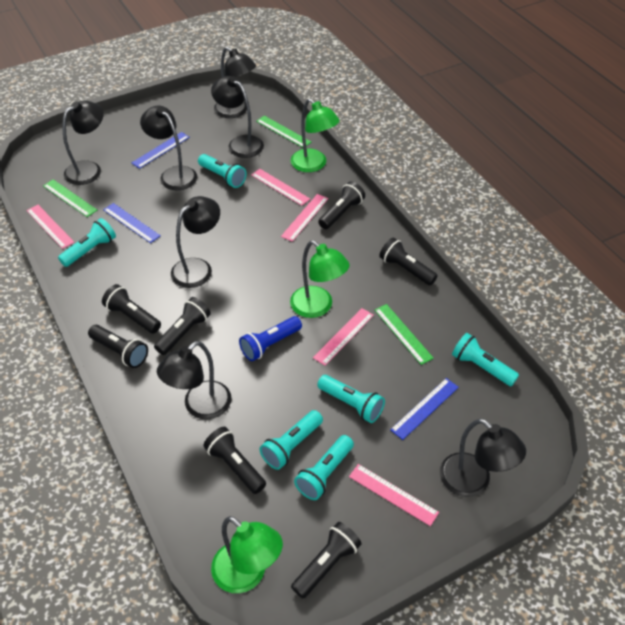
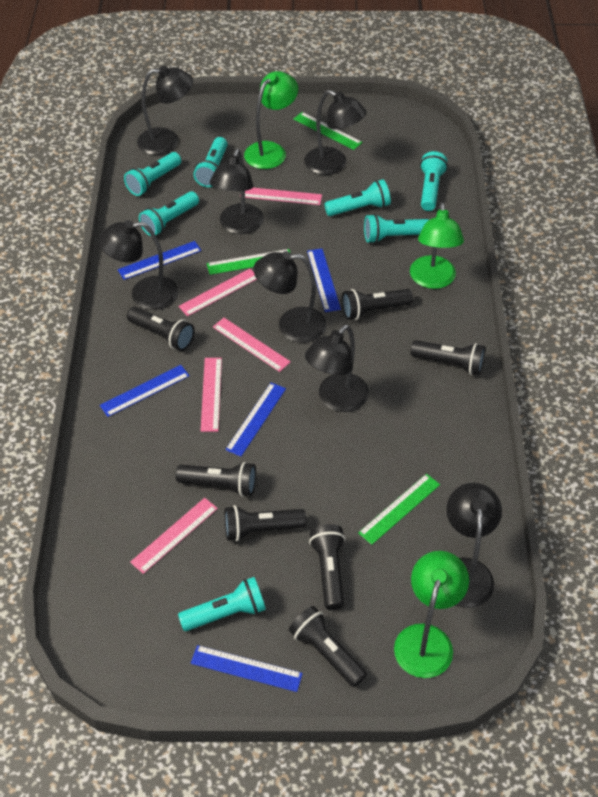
blue flashlight: 1 -> 0
blue ruler: 3 -> 5
turquoise flashlight: 6 -> 7

